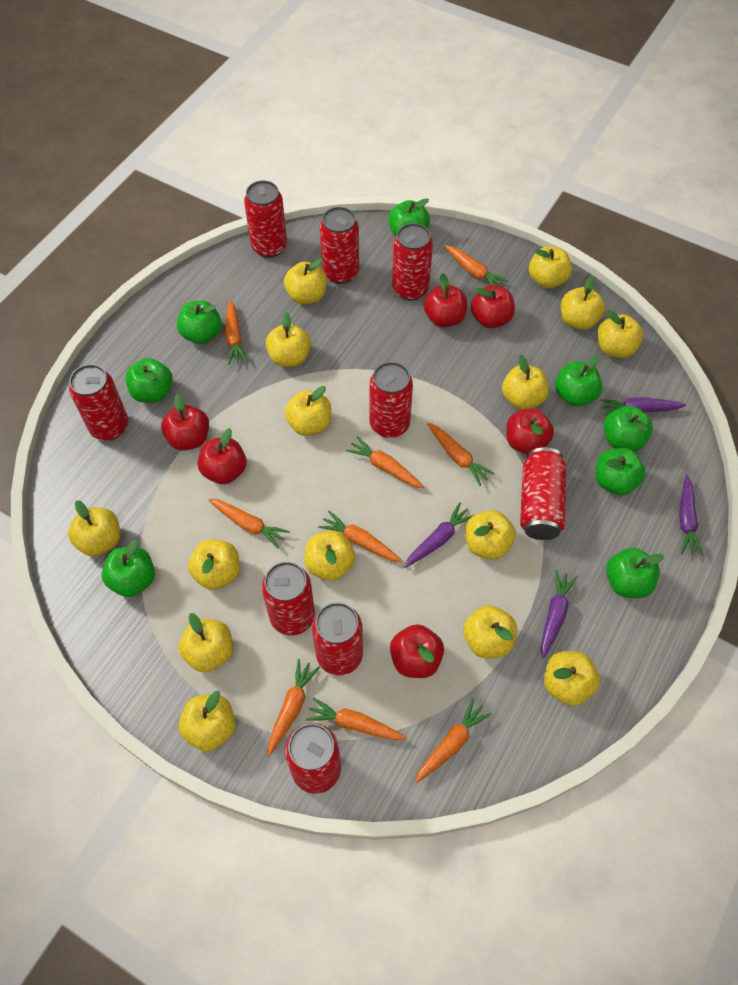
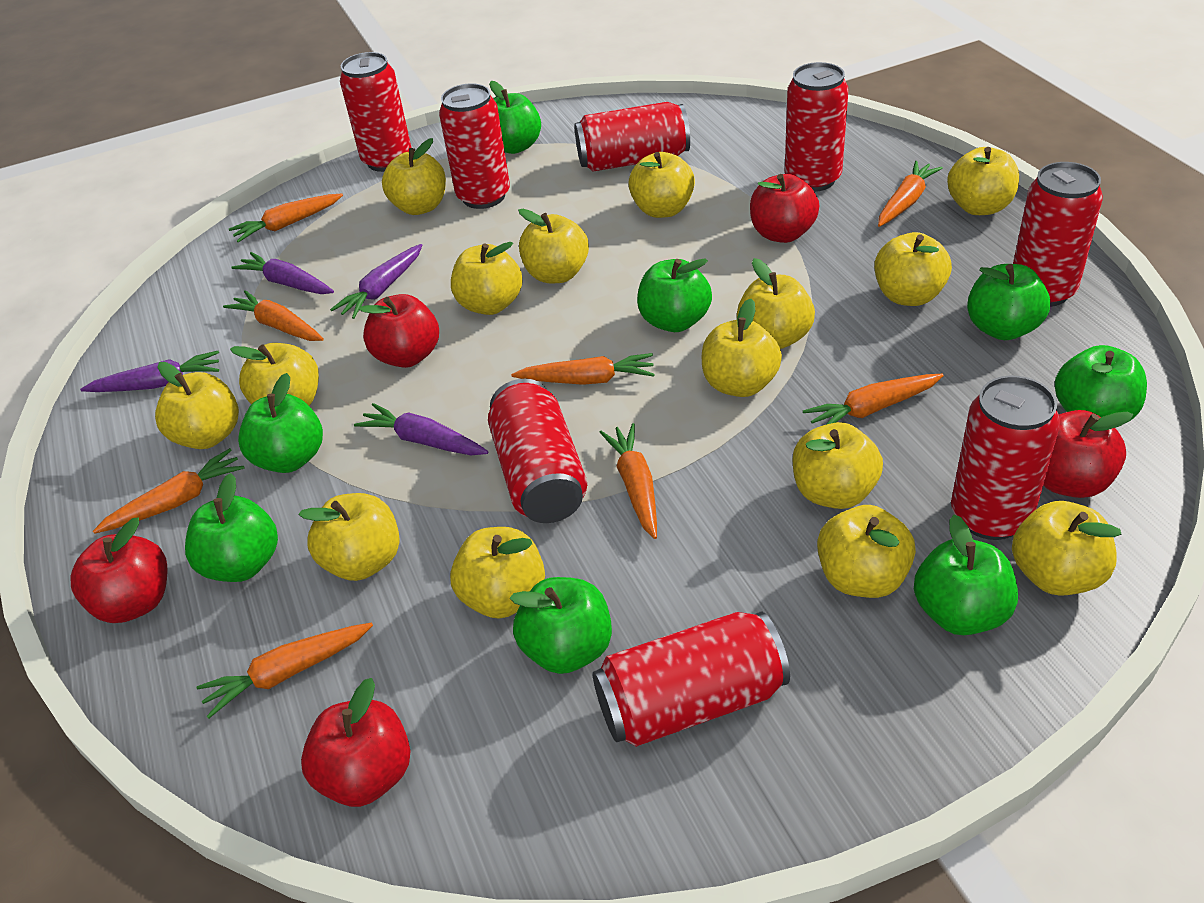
orange carrot: 9 -> 8
red apple: 6 -> 5
red can: 9 -> 8

